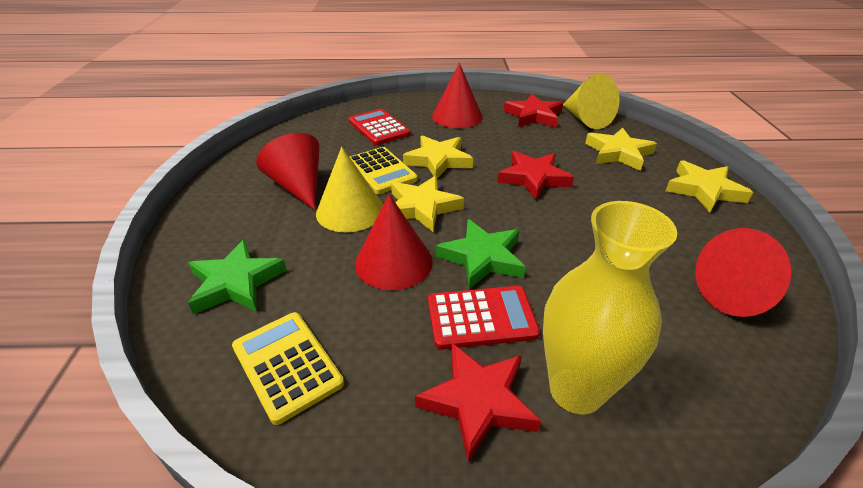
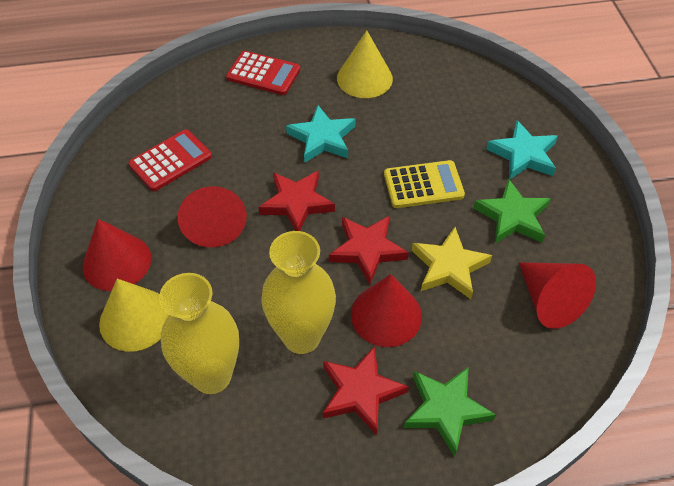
turquoise star: 0 -> 2
yellow calculator: 2 -> 1
yellow star: 4 -> 1
yellow vase: 1 -> 2

